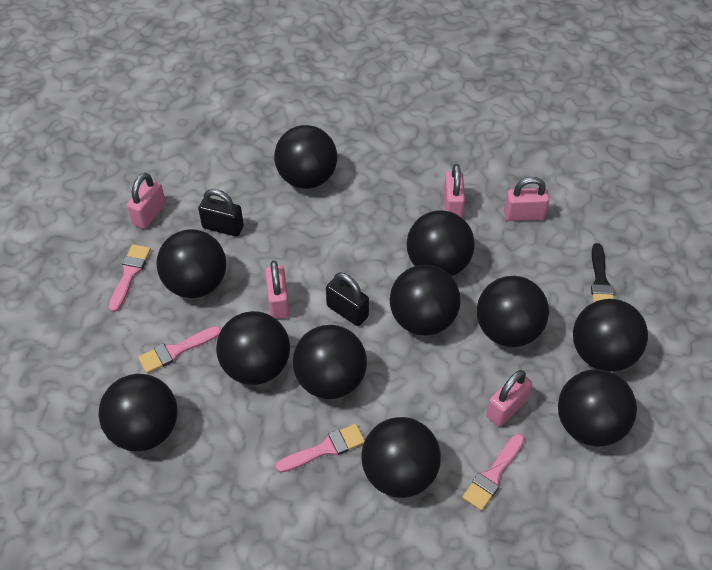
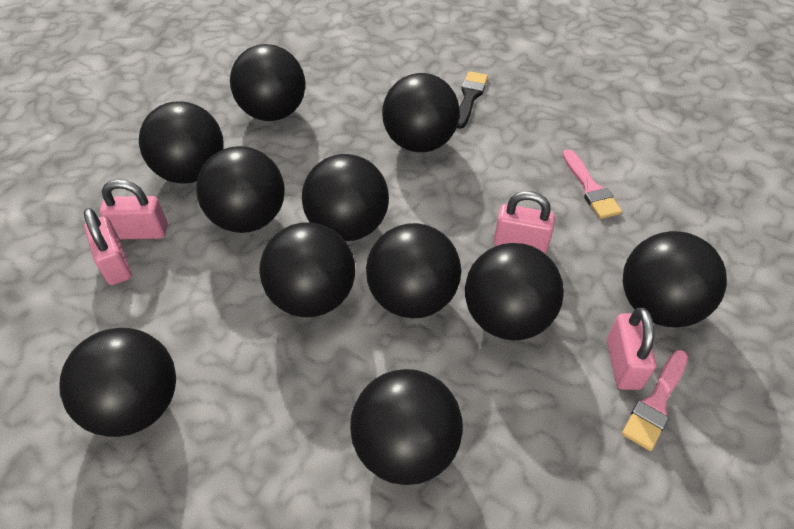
black padlock: 2 -> 0
pink brush: 4 -> 2
pink padlock: 5 -> 4

